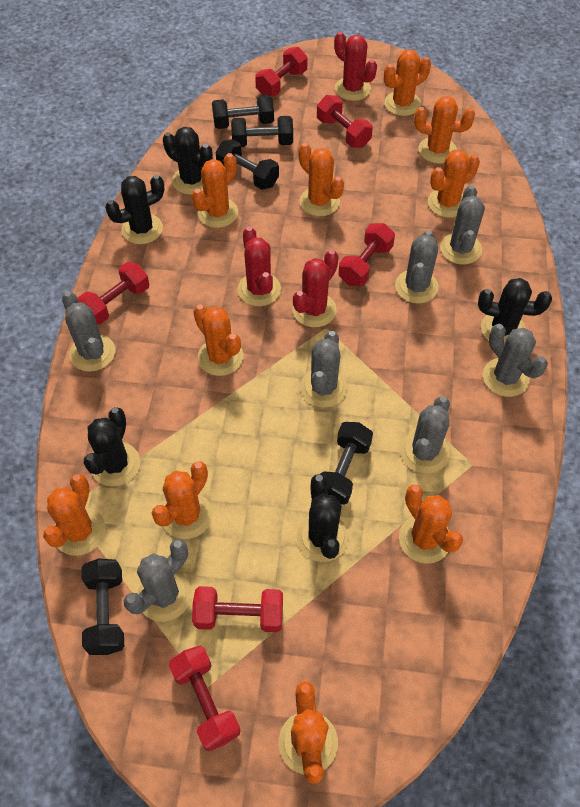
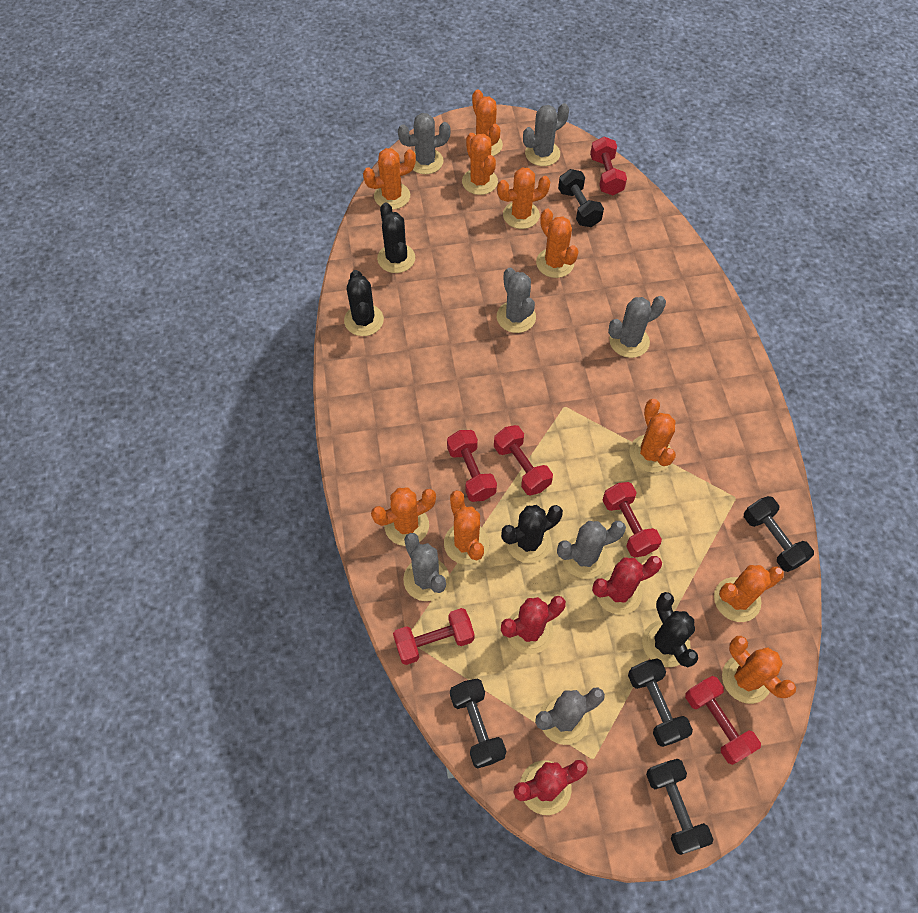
black cactus: 5 -> 4

